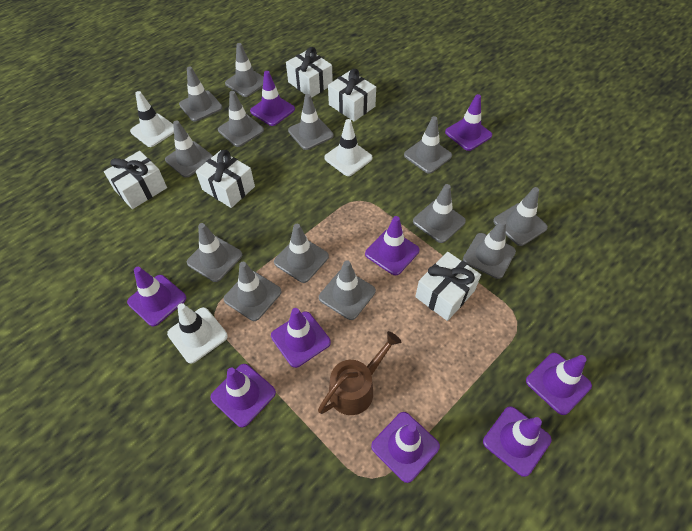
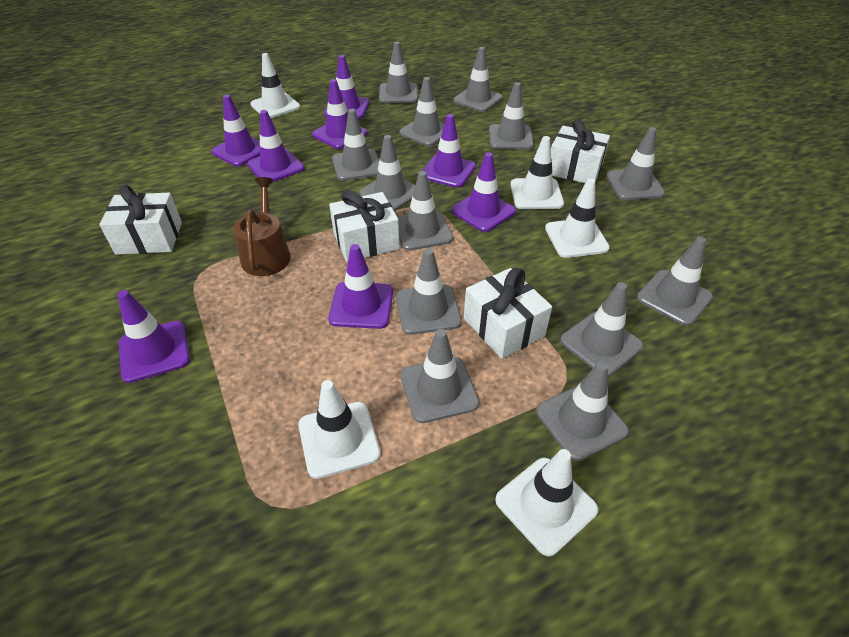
purple traffic cone: 9 -> 8
white gift: 5 -> 4
white traffic cone: 3 -> 5

